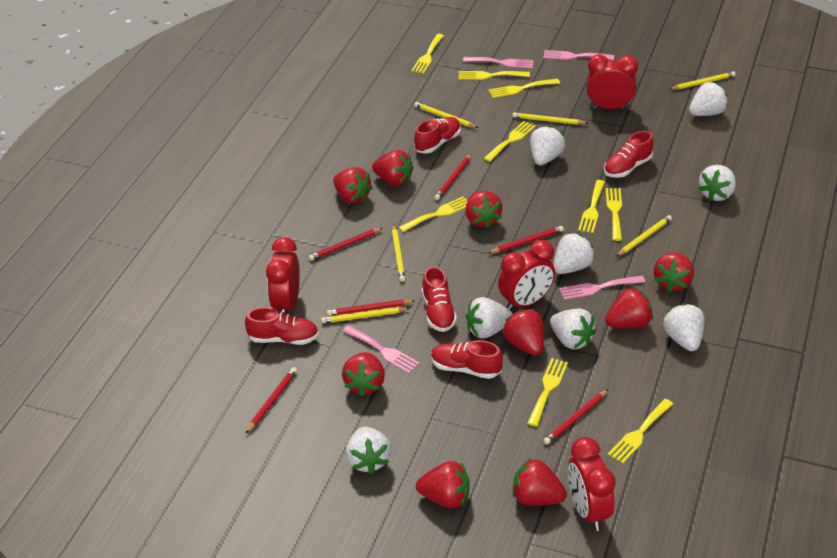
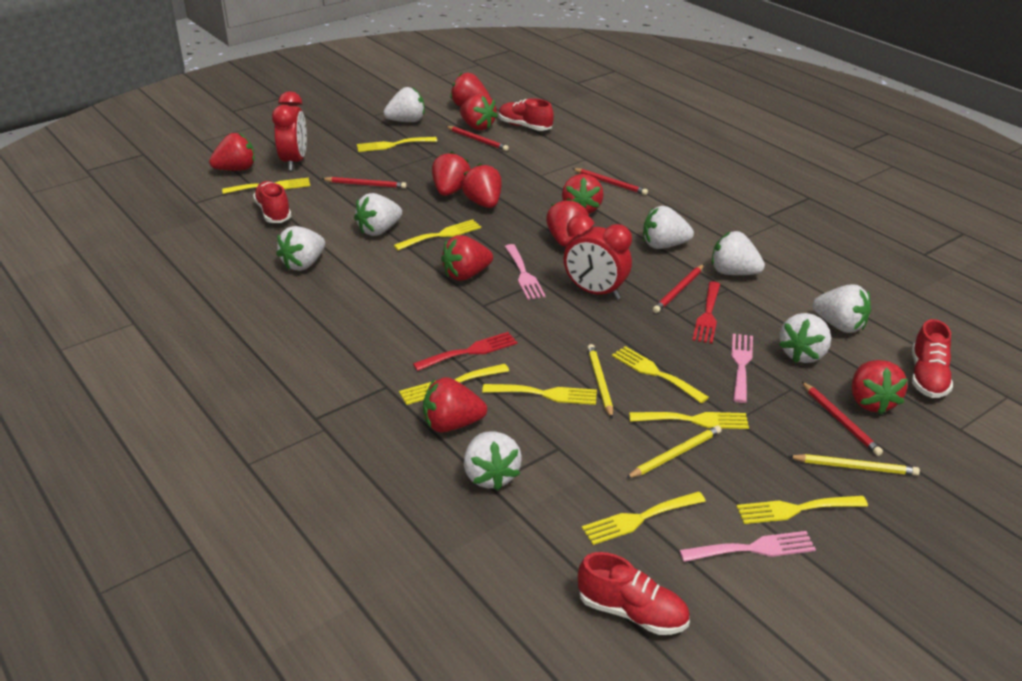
pink fork: 4 -> 3
red clock: 4 -> 2
red fork: 0 -> 2
red pencil: 6 -> 5
red shoe: 5 -> 4
red strawberry: 9 -> 10
yellow pencil: 6 -> 3

